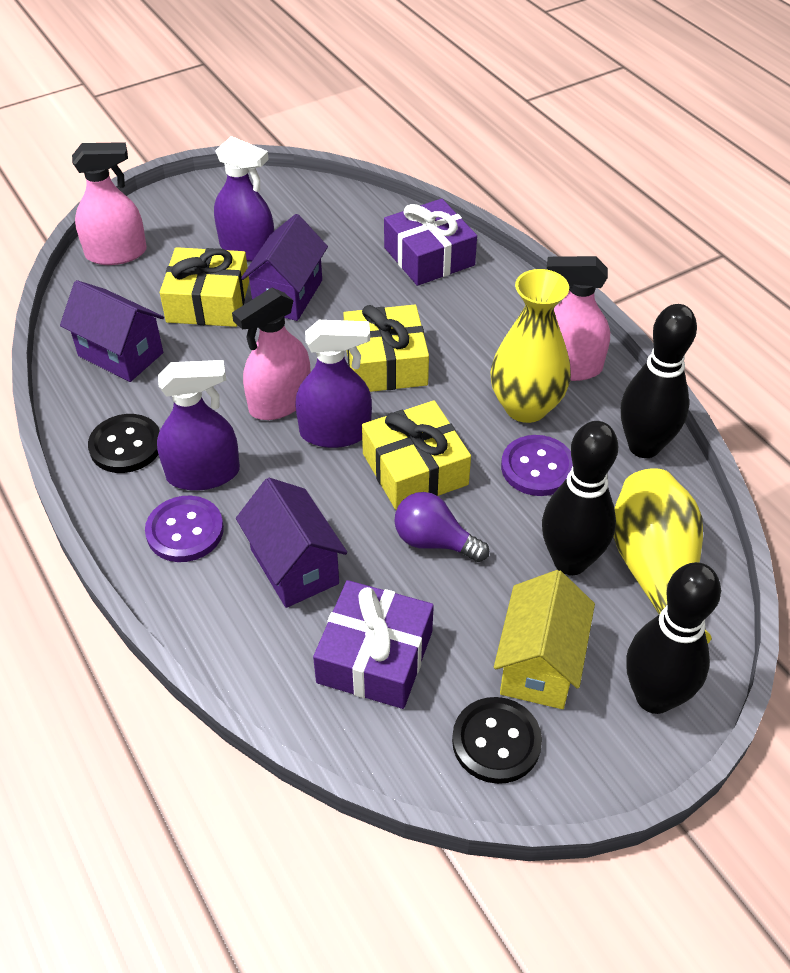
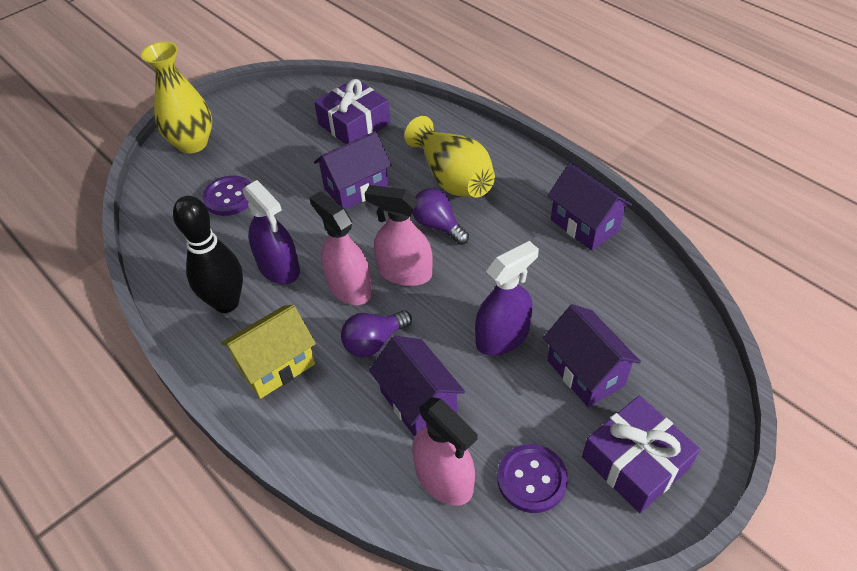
black bowling pin: 3 -> 1
black button: 2 -> 0
purple house: 3 -> 4
purple light bulb: 1 -> 2
purple spray bottle: 3 -> 2
yellow gift: 3 -> 0

